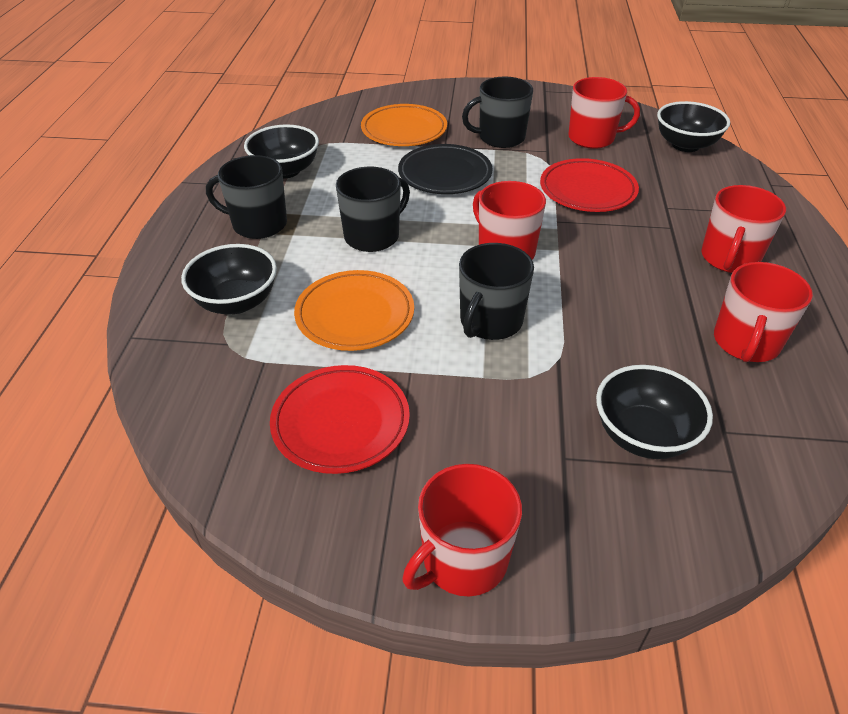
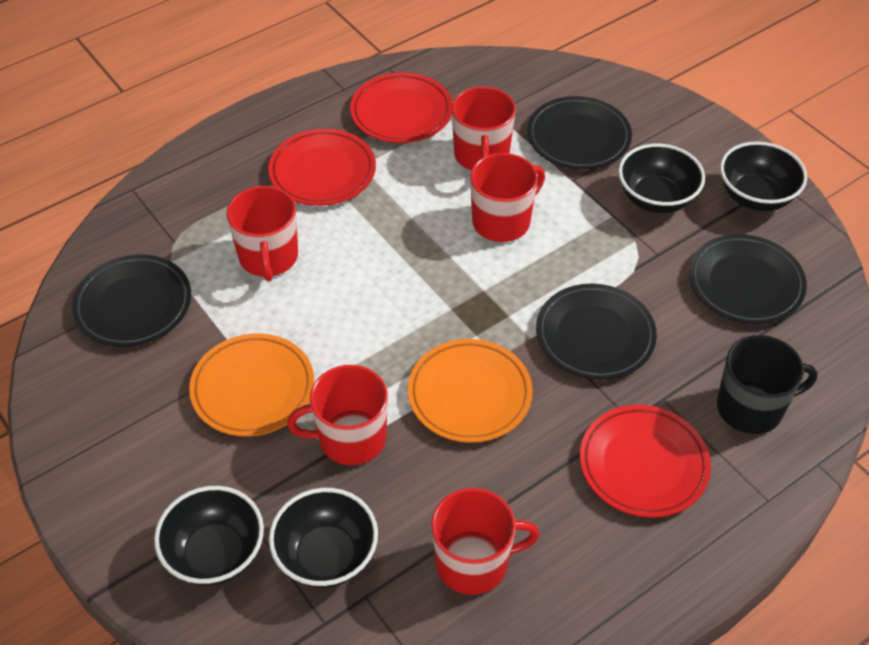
black mug: 4 -> 1
black plate: 1 -> 4
red plate: 2 -> 3

